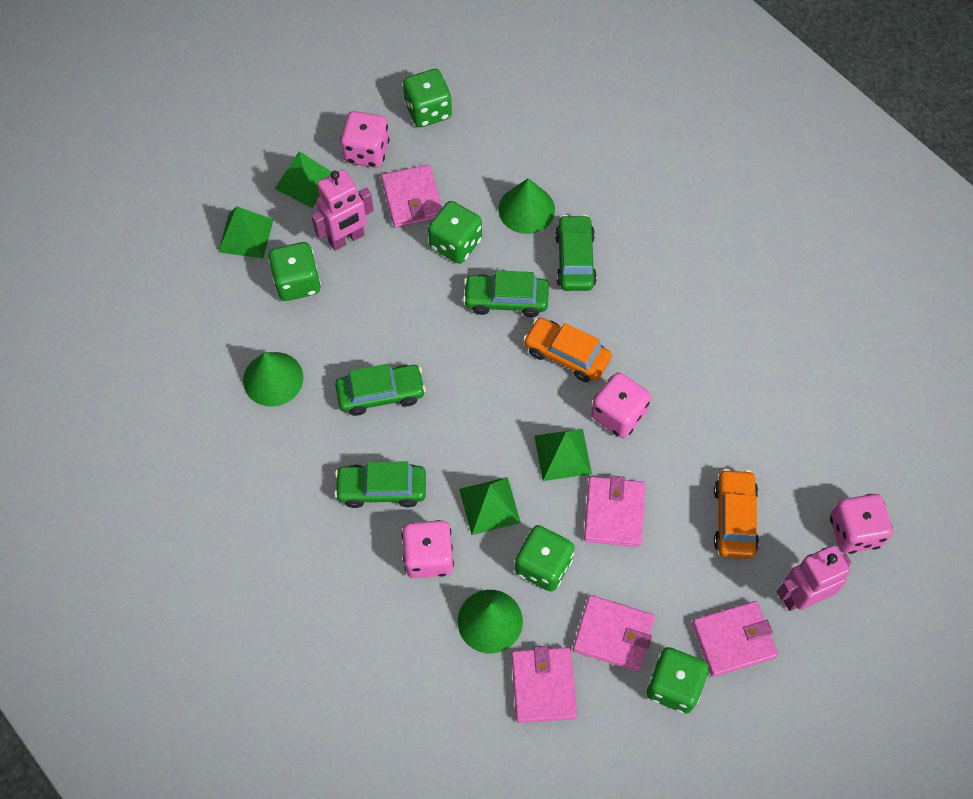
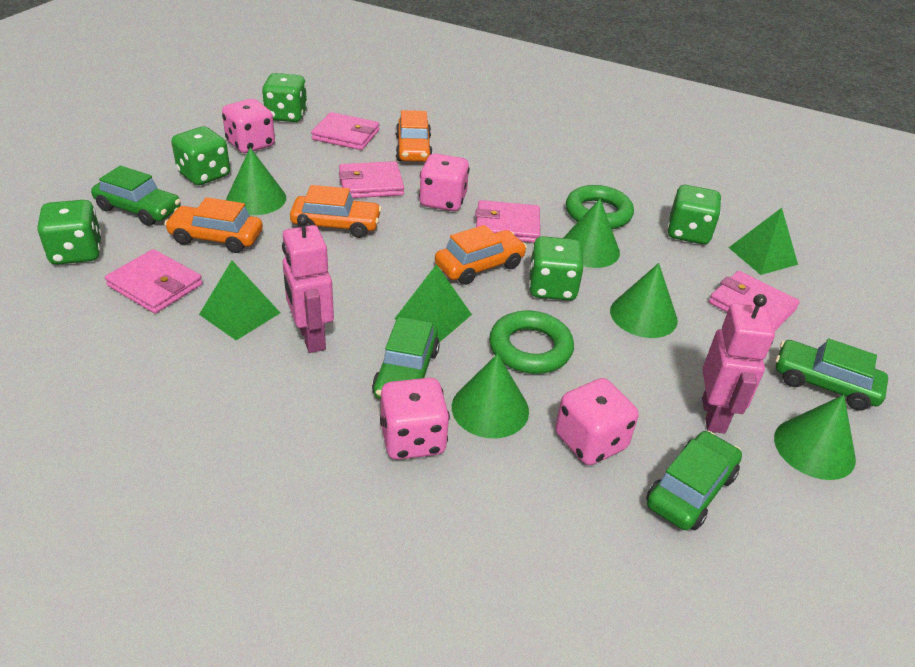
green cone: 3 -> 5
green pyramid: 4 -> 3
green ring: 0 -> 2
orange car: 2 -> 4

